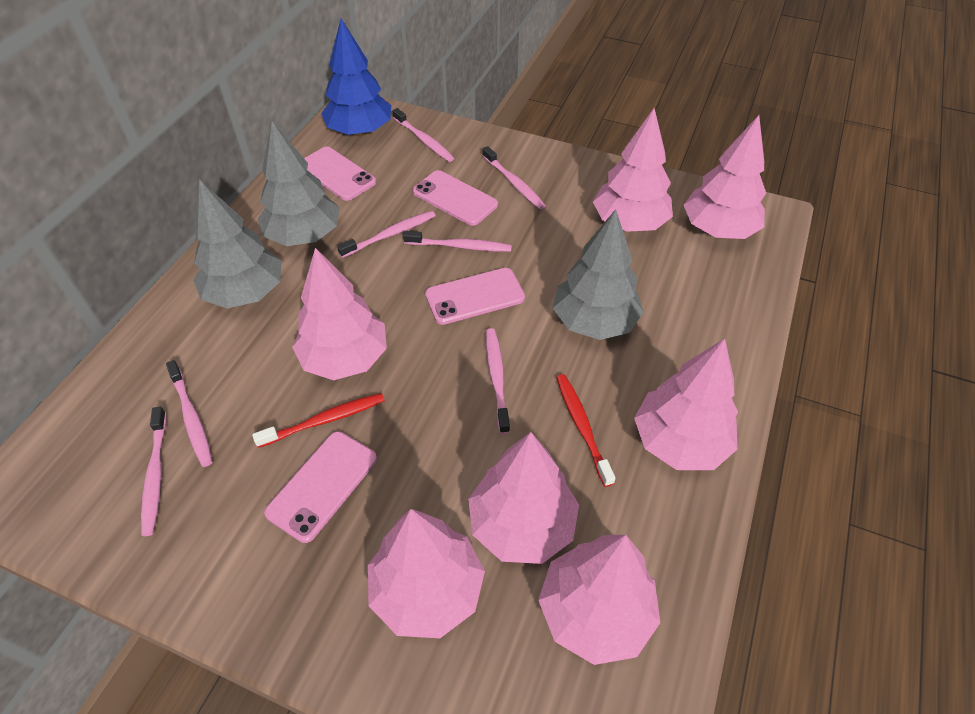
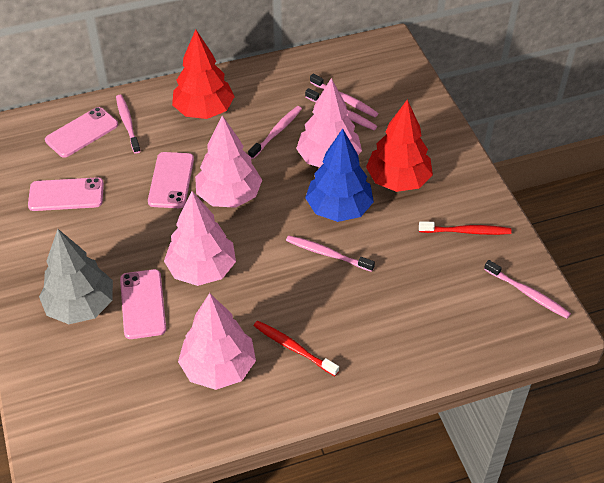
grey tree: 3 -> 1
pink toothbrush: 7 -> 6
pink tree: 7 -> 4
red tree: 0 -> 2

